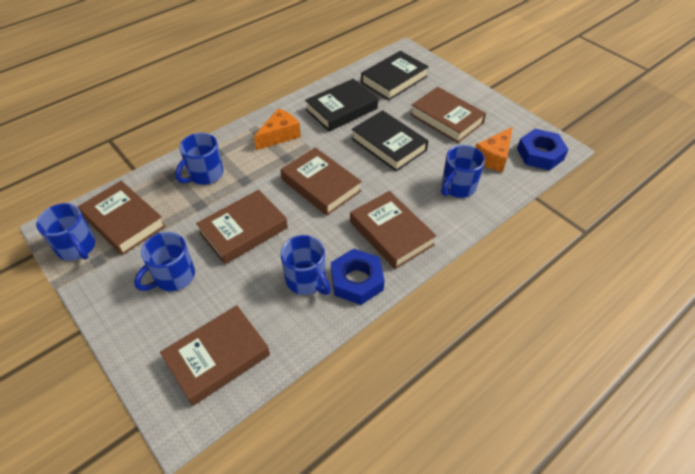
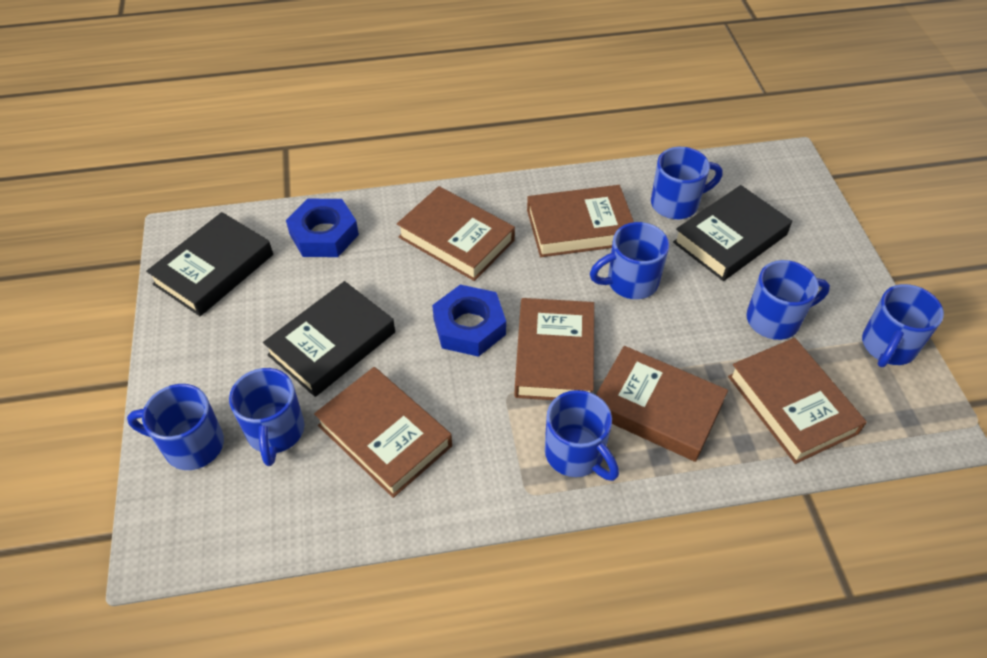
blue mug: 5 -> 7
orange cheese: 2 -> 0

